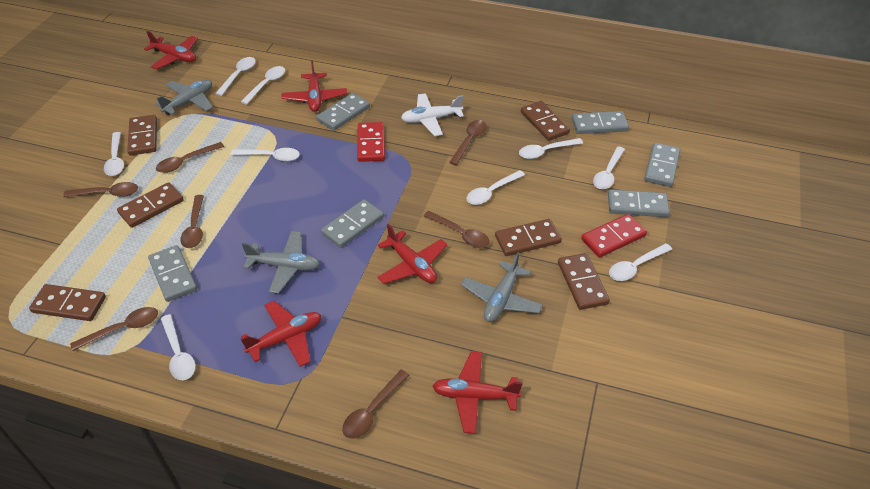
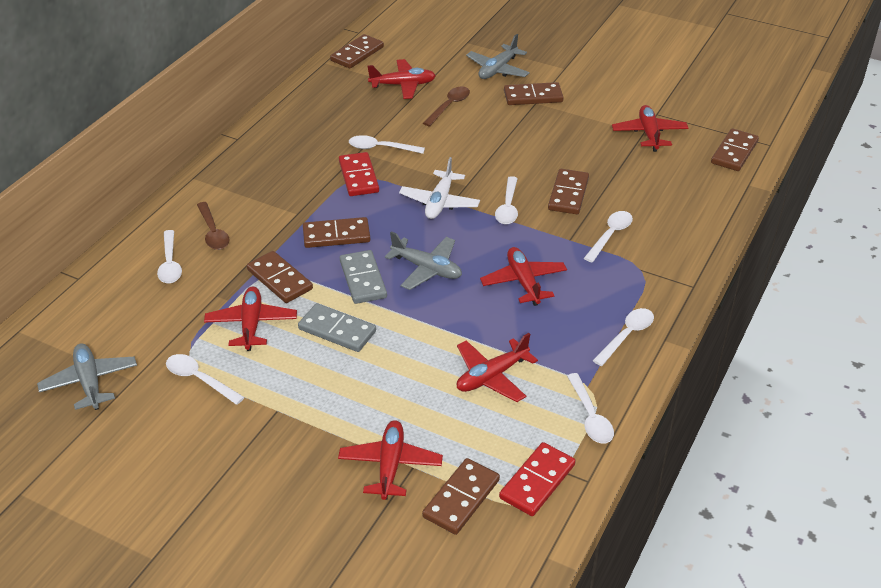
brown domino: 6 -> 7
brown spoon: 7 -> 2
grey domino: 6 -> 2
red plane: 5 -> 6
white spoon: 9 -> 7

